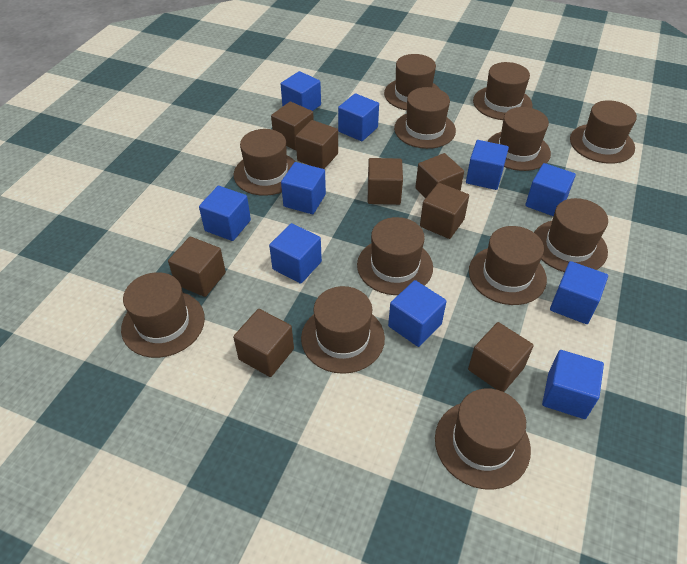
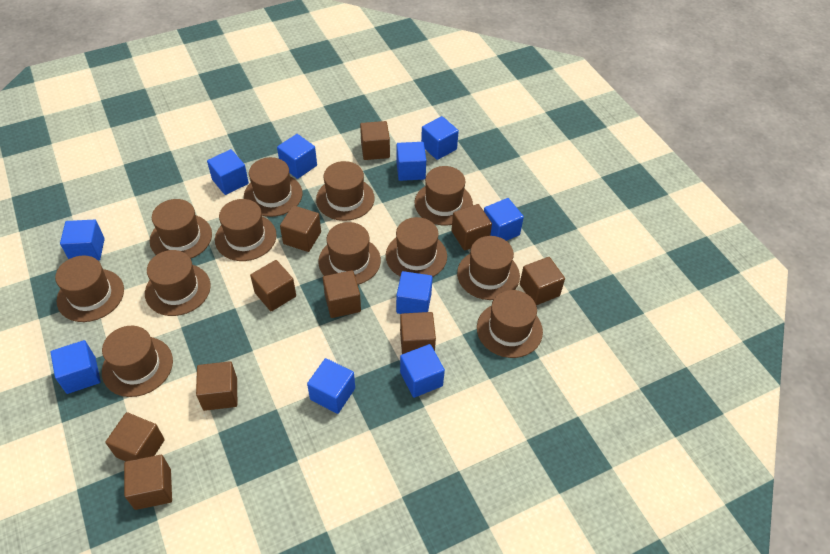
brown cube: 8 -> 10

